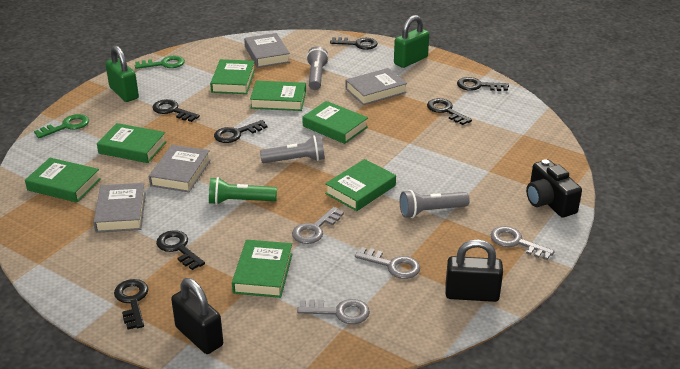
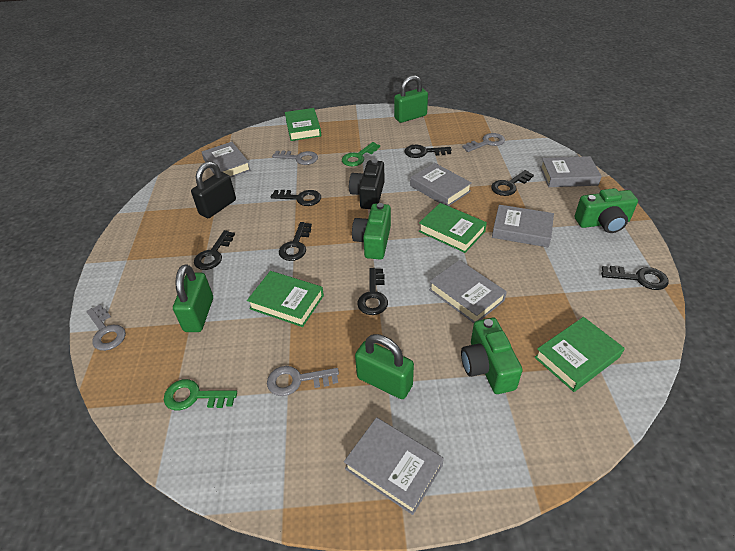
black padlock: 2 -> 1
green book: 7 -> 4
green camera: 0 -> 3
green flashlight: 1 -> 0
green padlock: 2 -> 3
grey book: 4 -> 6
grey flashlight: 3 -> 0

